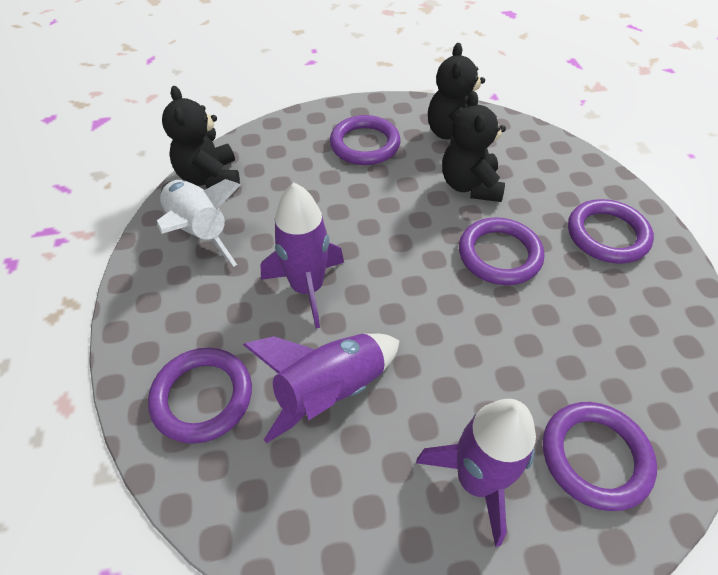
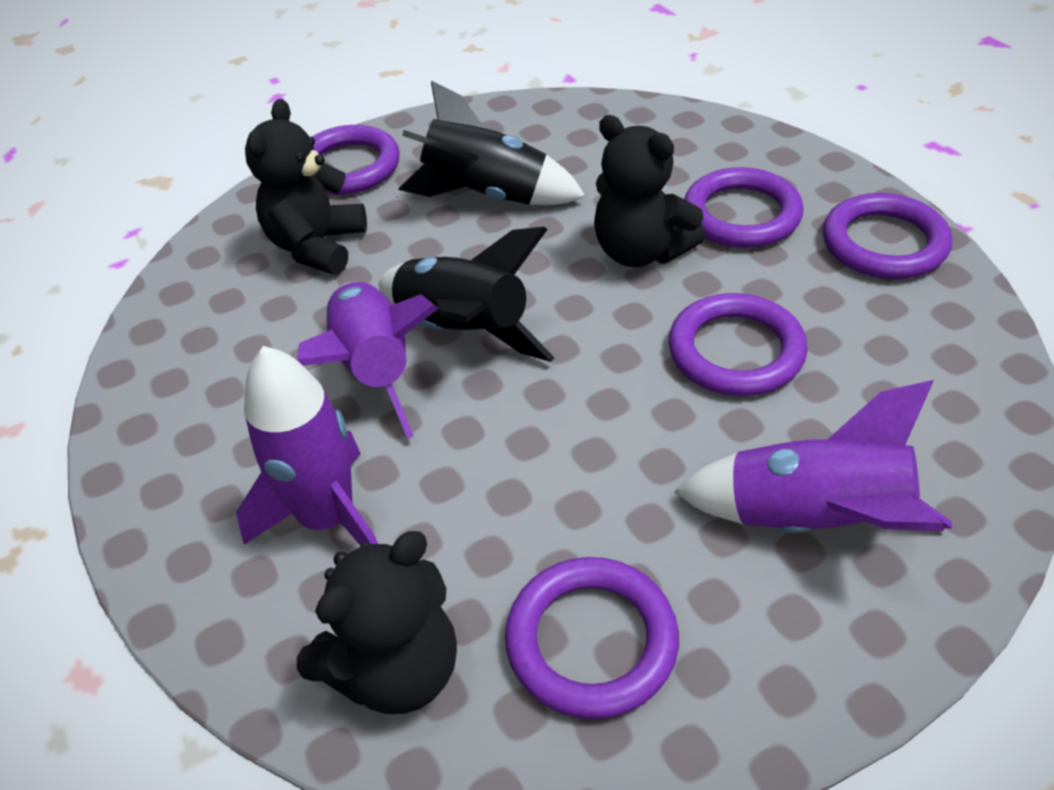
black rocket: 0 -> 2
white rocket: 1 -> 0

